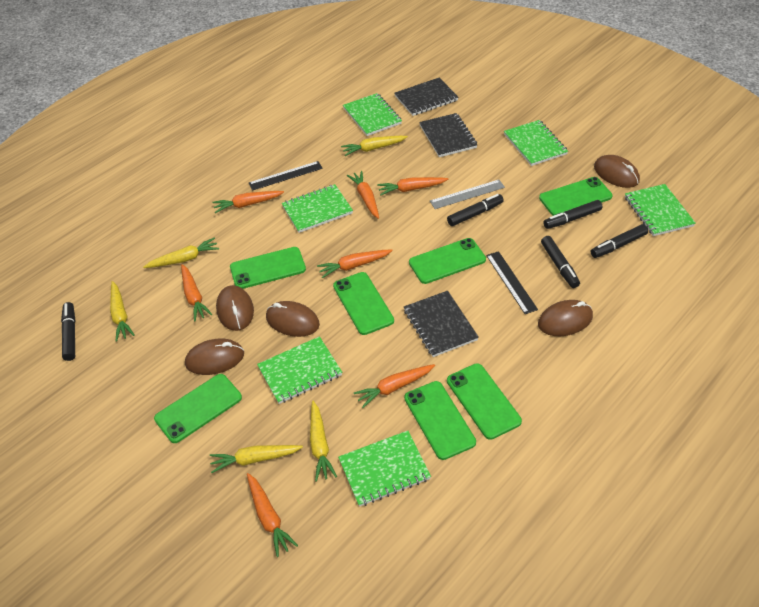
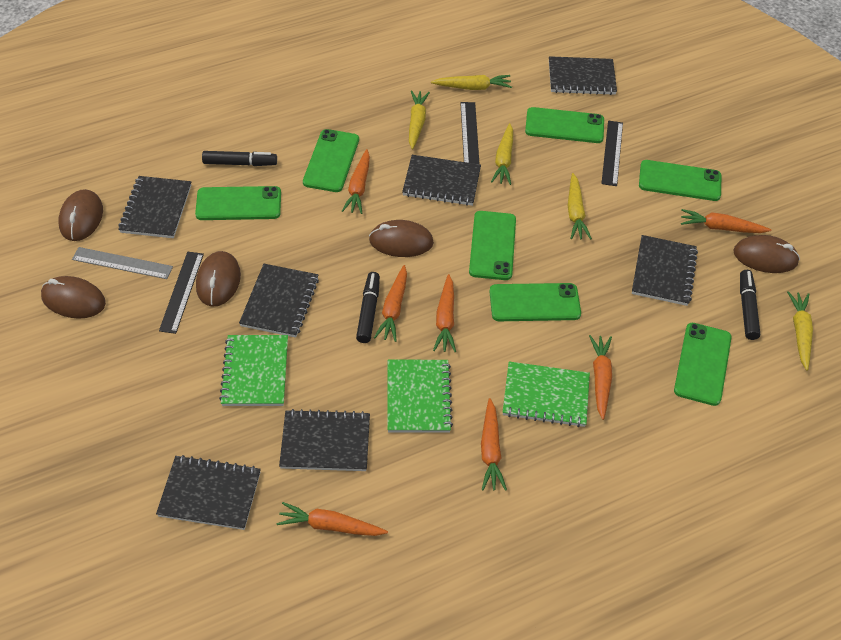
black marker: 5 -> 3
black notebook: 3 -> 7
black ruler: 2 -> 3
green notebook: 6 -> 3

